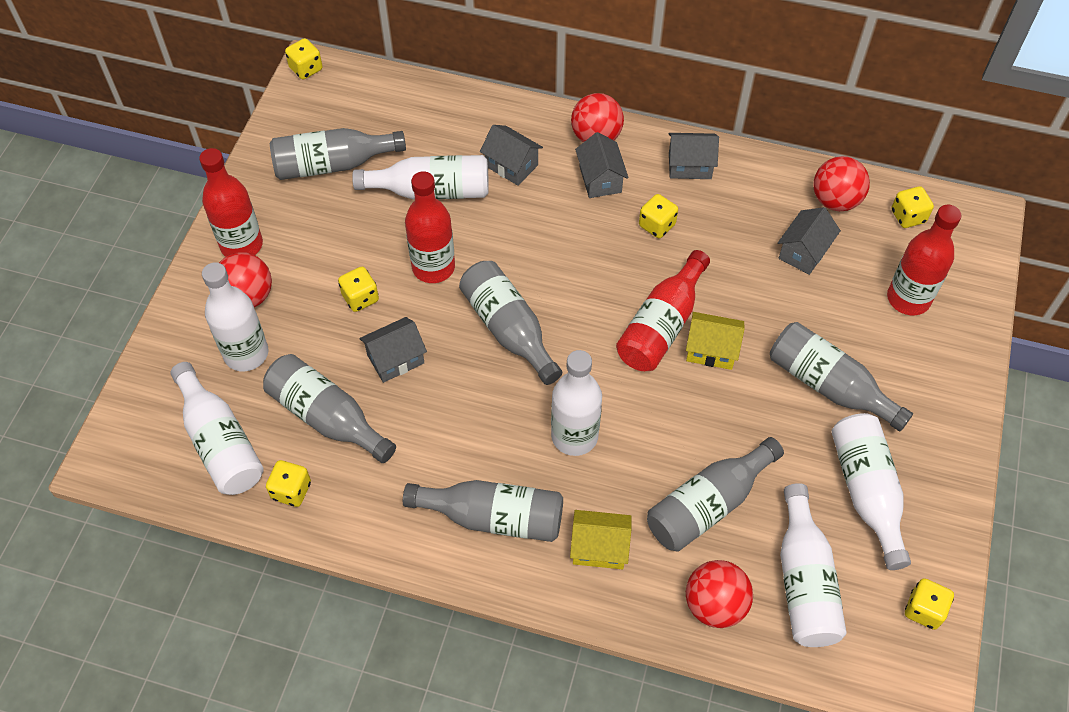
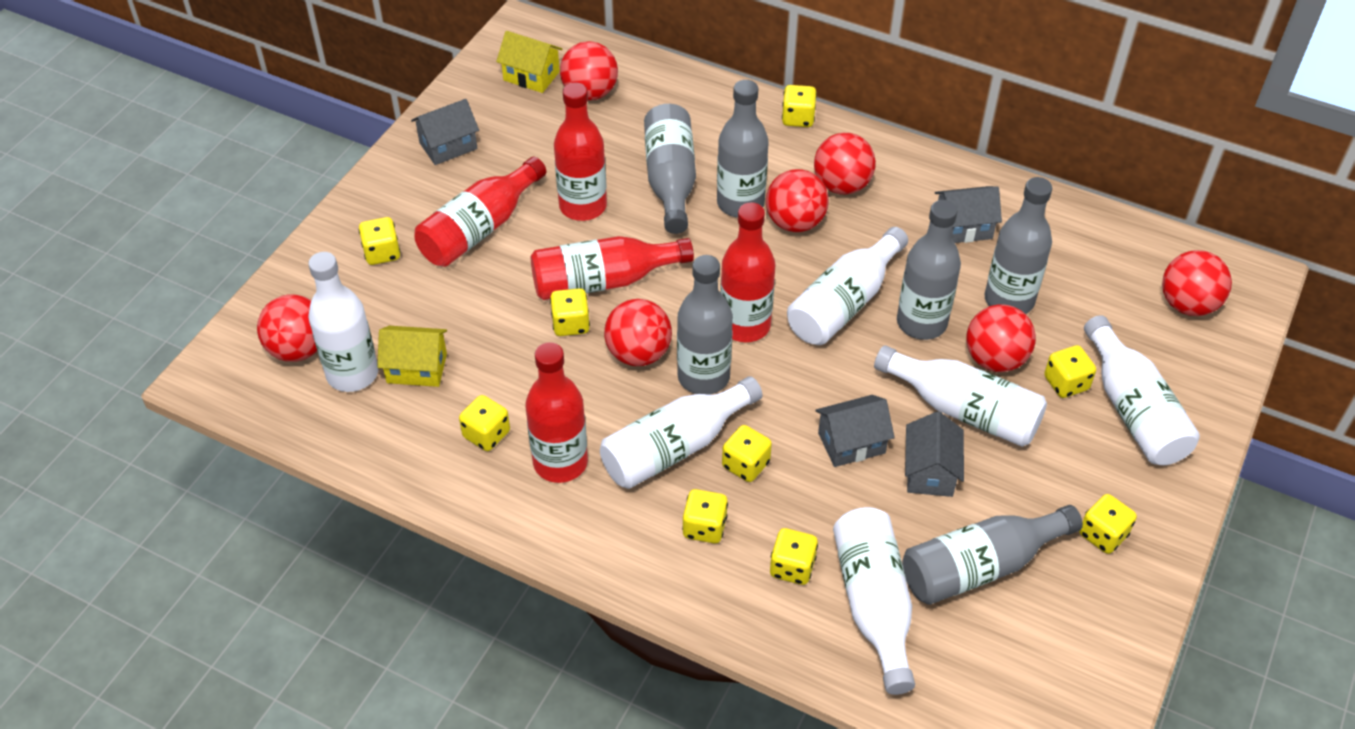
grey house: 5 -> 4
red ball: 4 -> 7
red bottle: 4 -> 5
yellow dice: 6 -> 9

